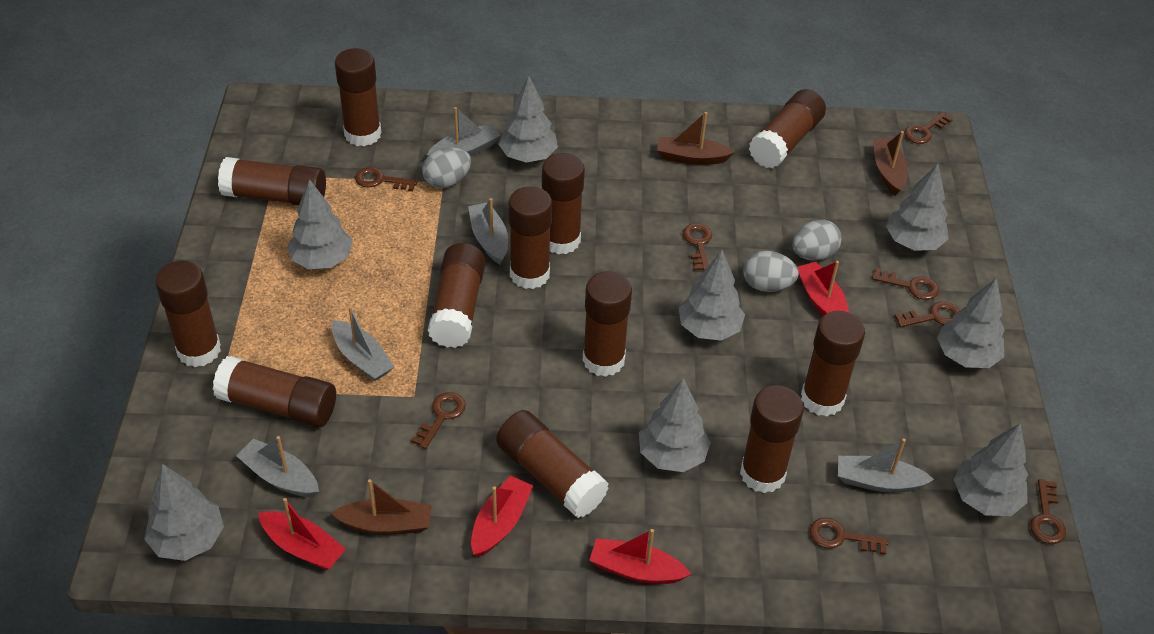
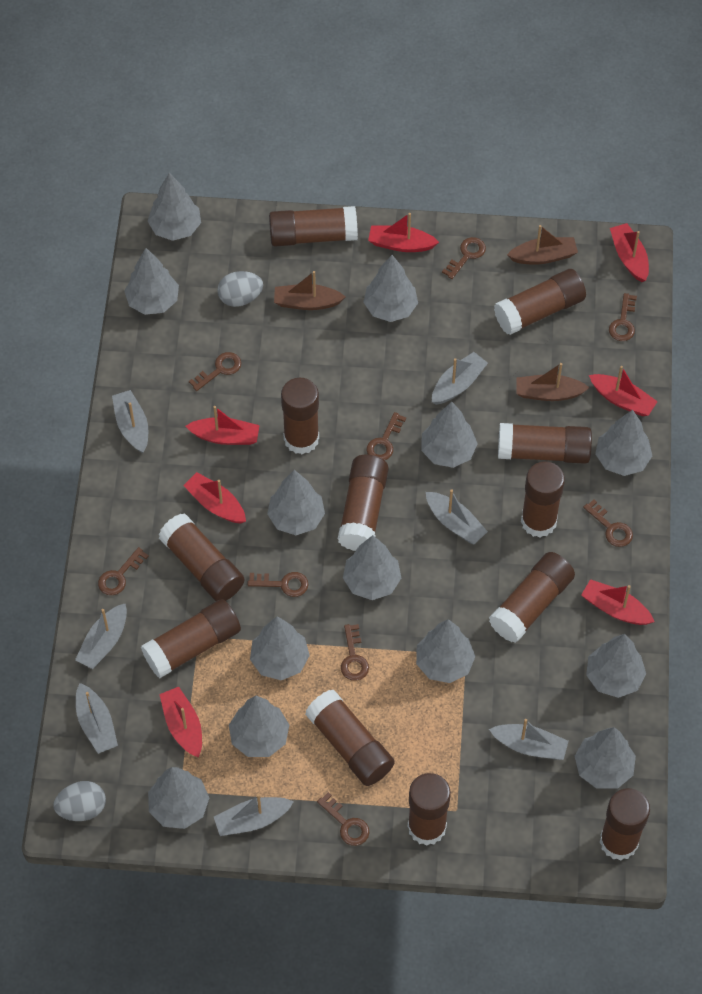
brown key: 8 -> 9
grey boat: 5 -> 7
grey egg: 3 -> 2
grey tree: 8 -> 13
red boat: 4 -> 7

